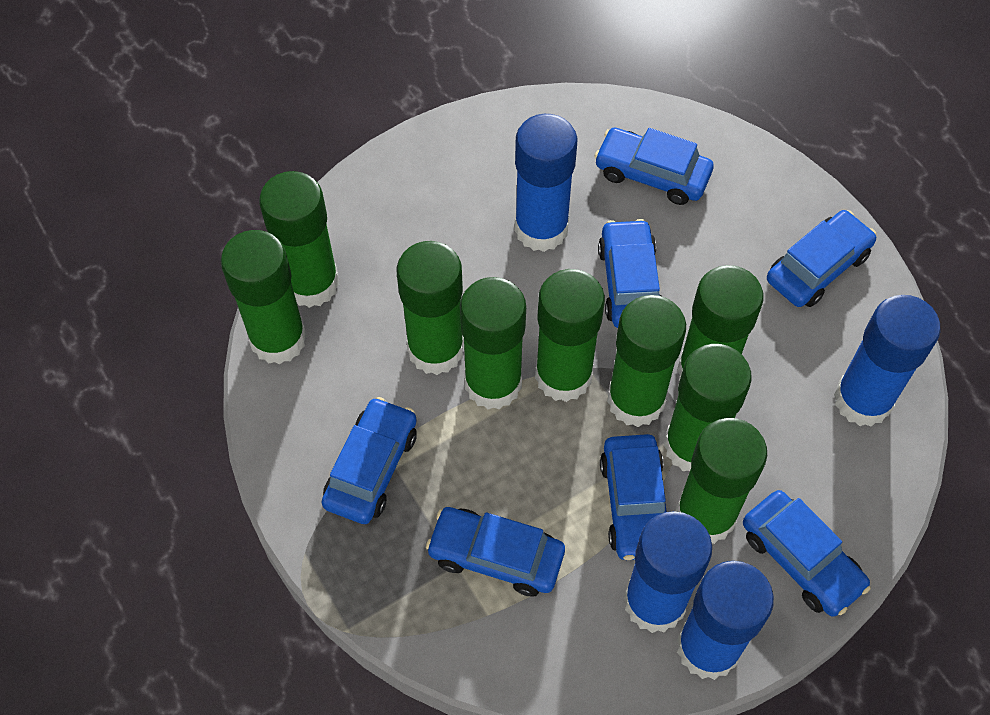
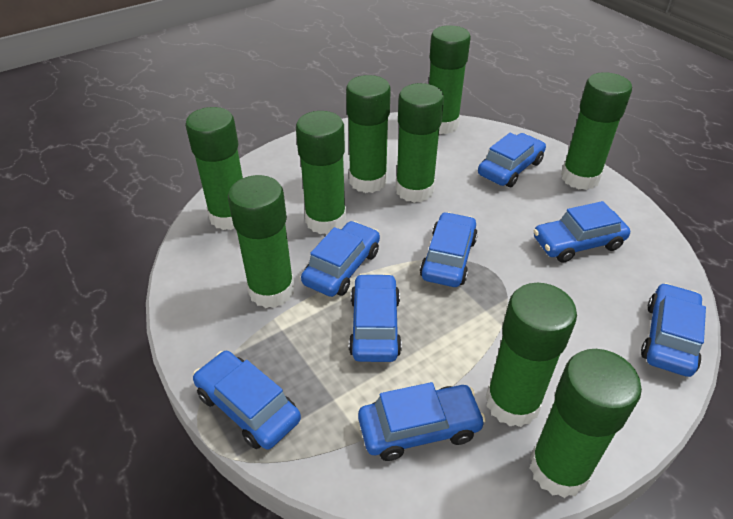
blue car: 7 -> 8
blue glue stick: 4 -> 0

